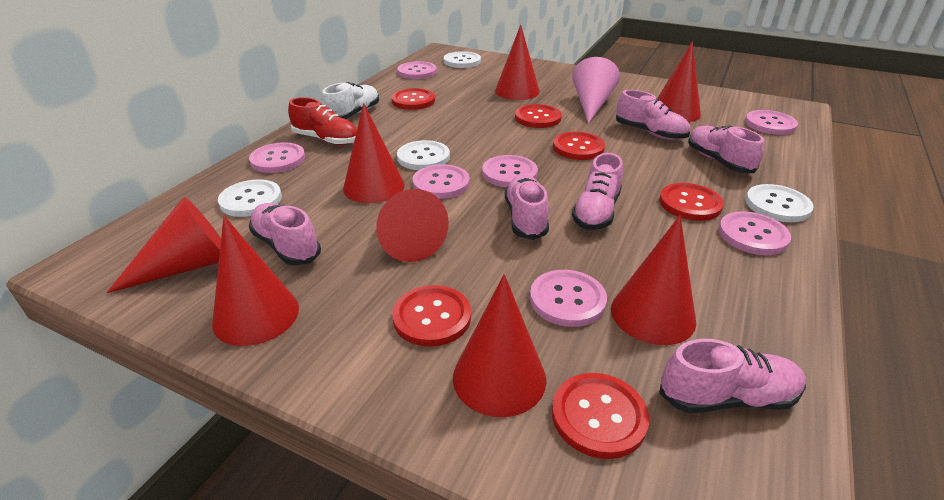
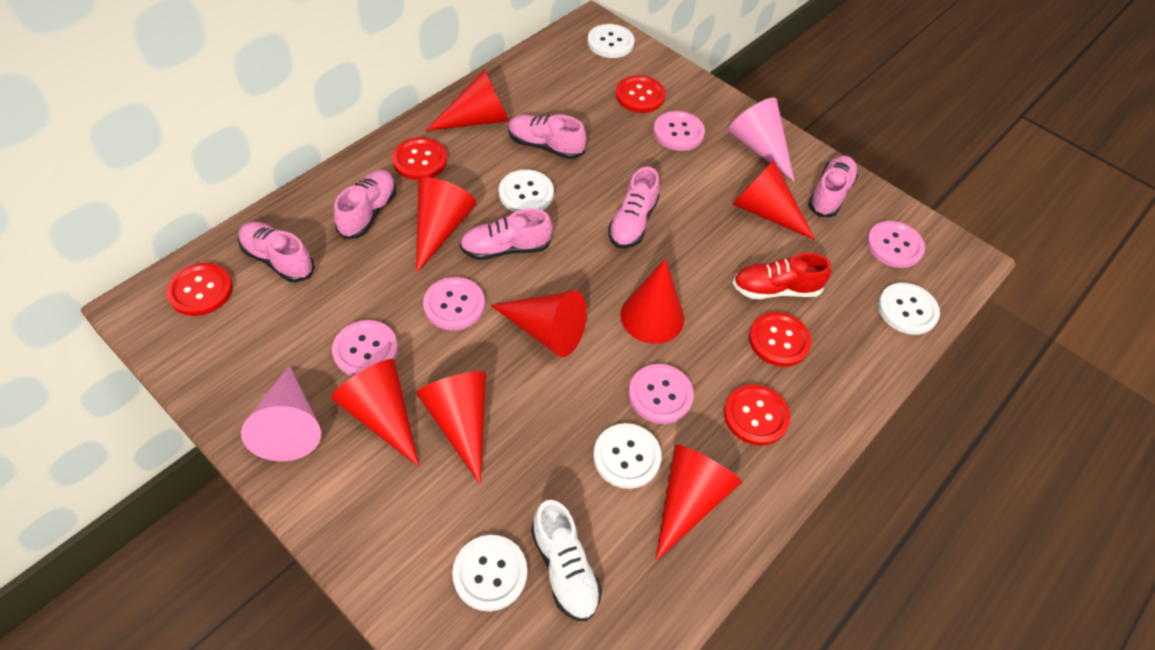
pink button: 7 -> 5
pink cone: 1 -> 2
red button: 6 -> 5
white button: 4 -> 5

